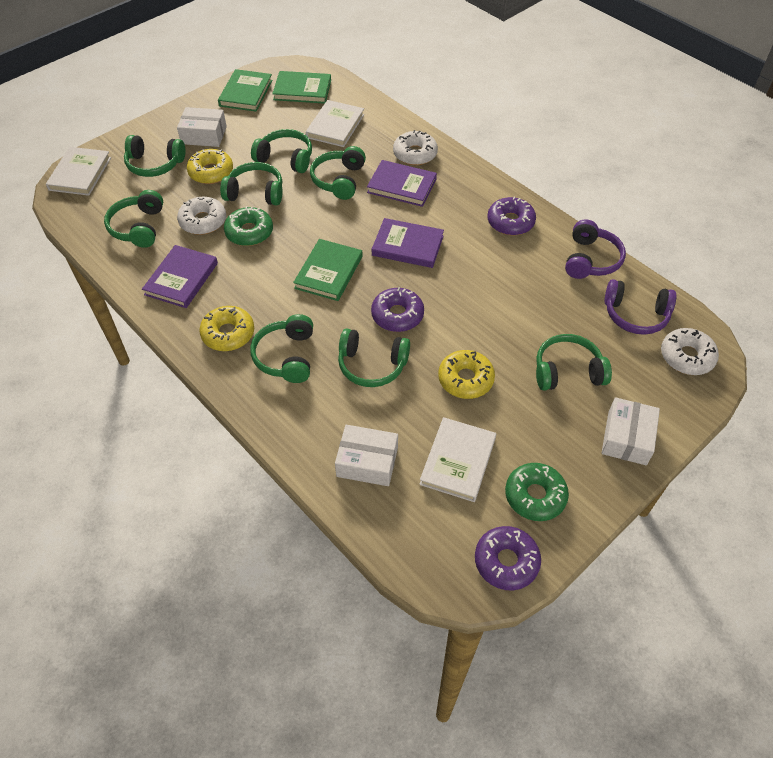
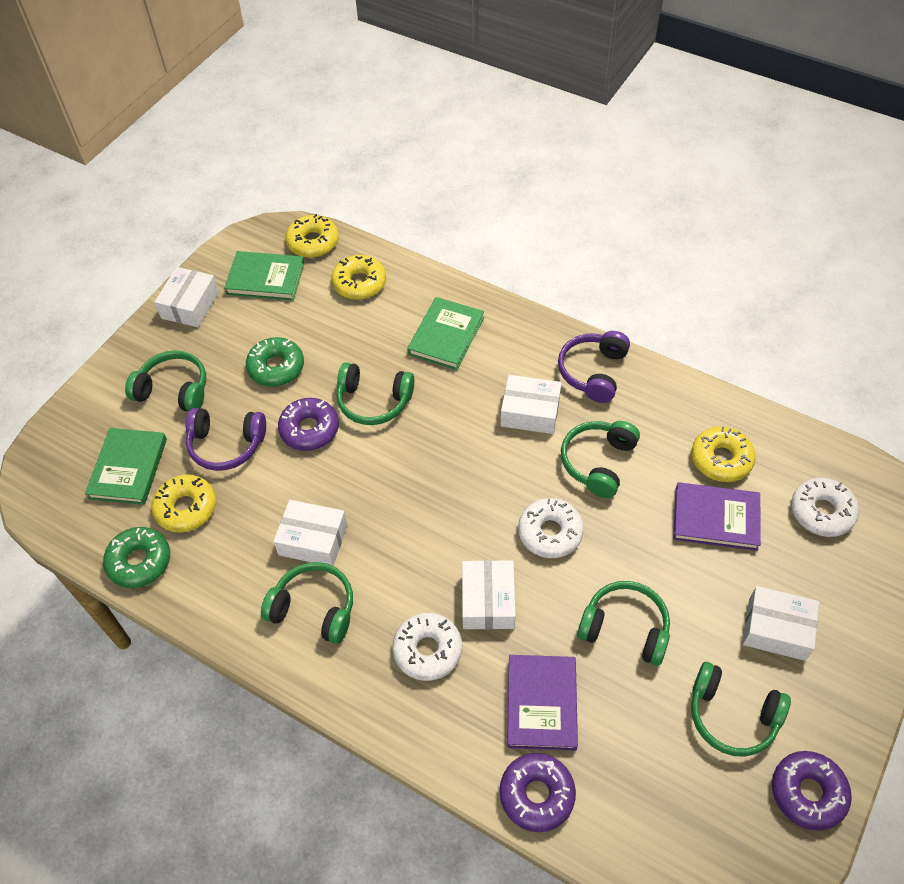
green headphones: 8 -> 6
purple book: 3 -> 2
white book: 3 -> 0
white box: 3 -> 5
yellow donut: 3 -> 4

